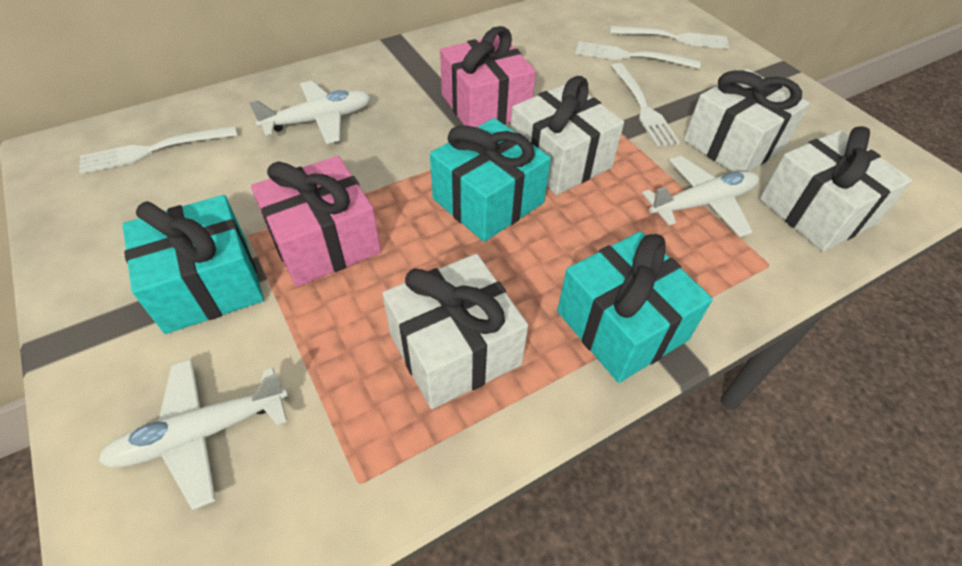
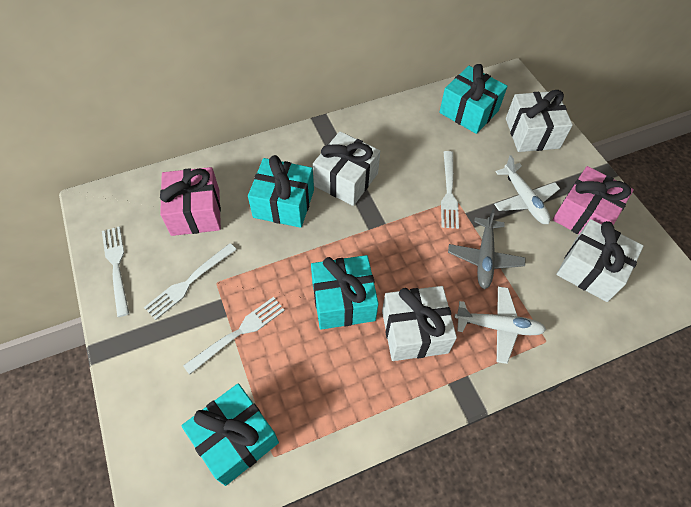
grey plane: 0 -> 1
turquoise gift: 3 -> 4
white plane: 3 -> 2

